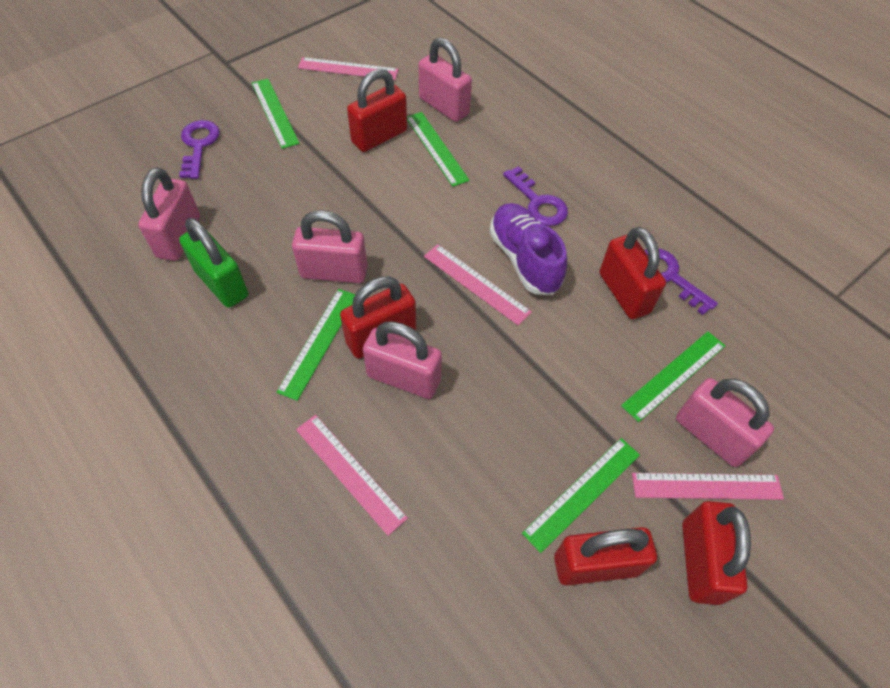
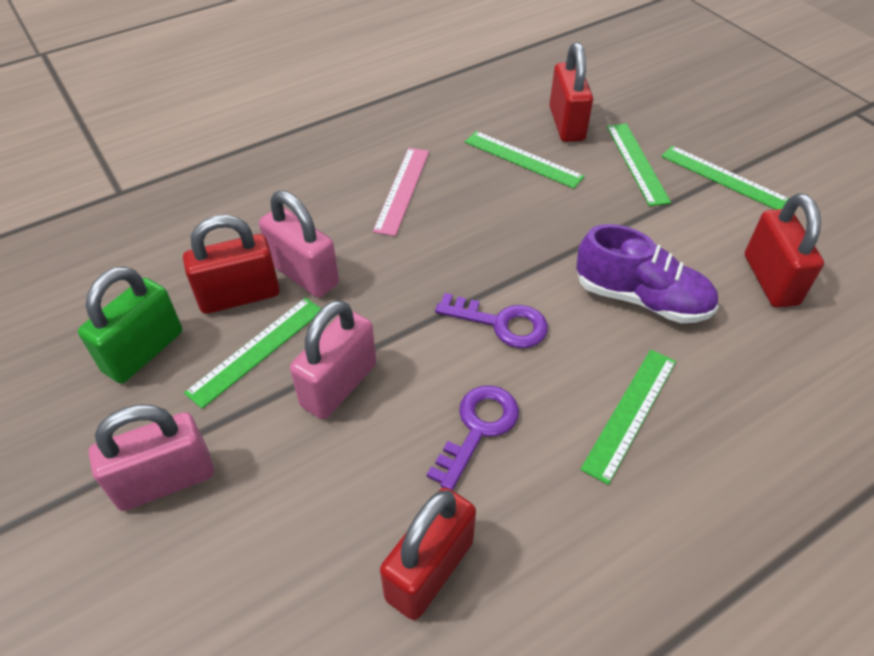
pink padlock: 5 -> 3
pink ruler: 4 -> 1
purple key: 3 -> 2
red padlock: 5 -> 4

